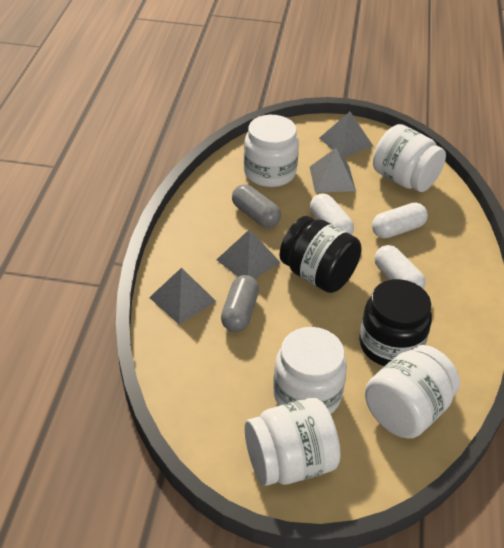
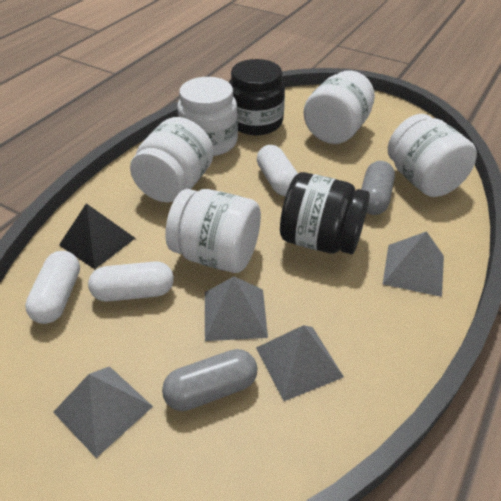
black pyramid: 0 -> 1

